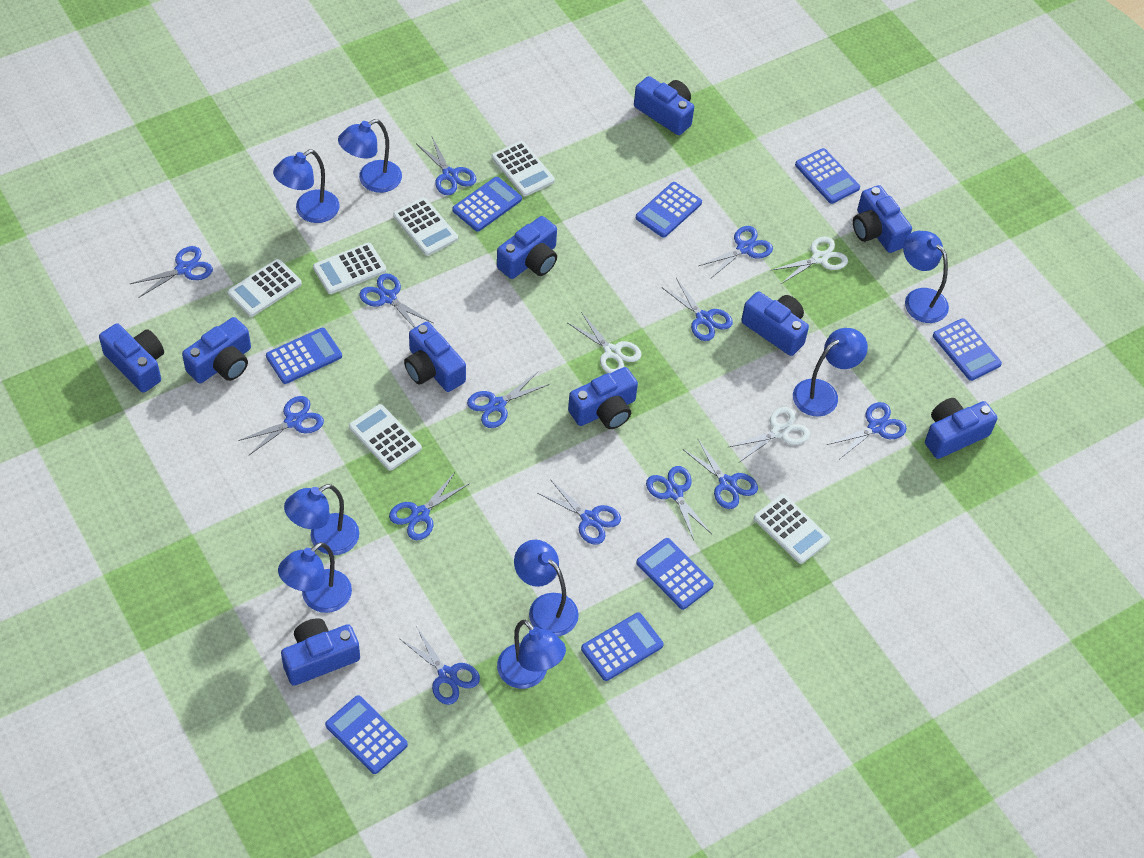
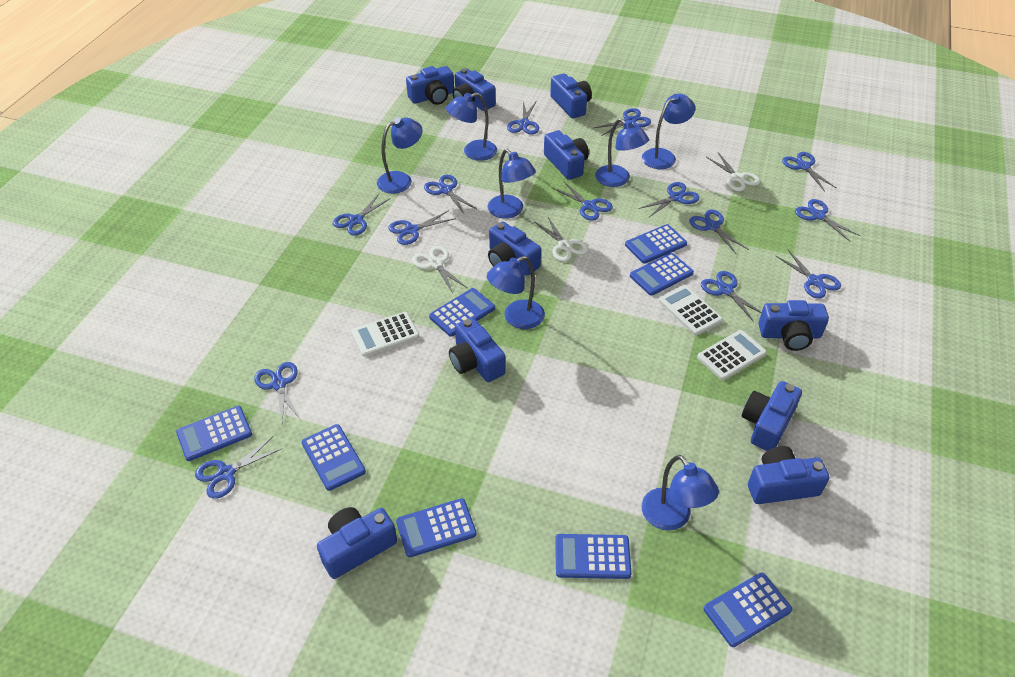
blue lamp: 8 -> 7
blue scissors: 13 -> 14
white calculator: 6 -> 3

